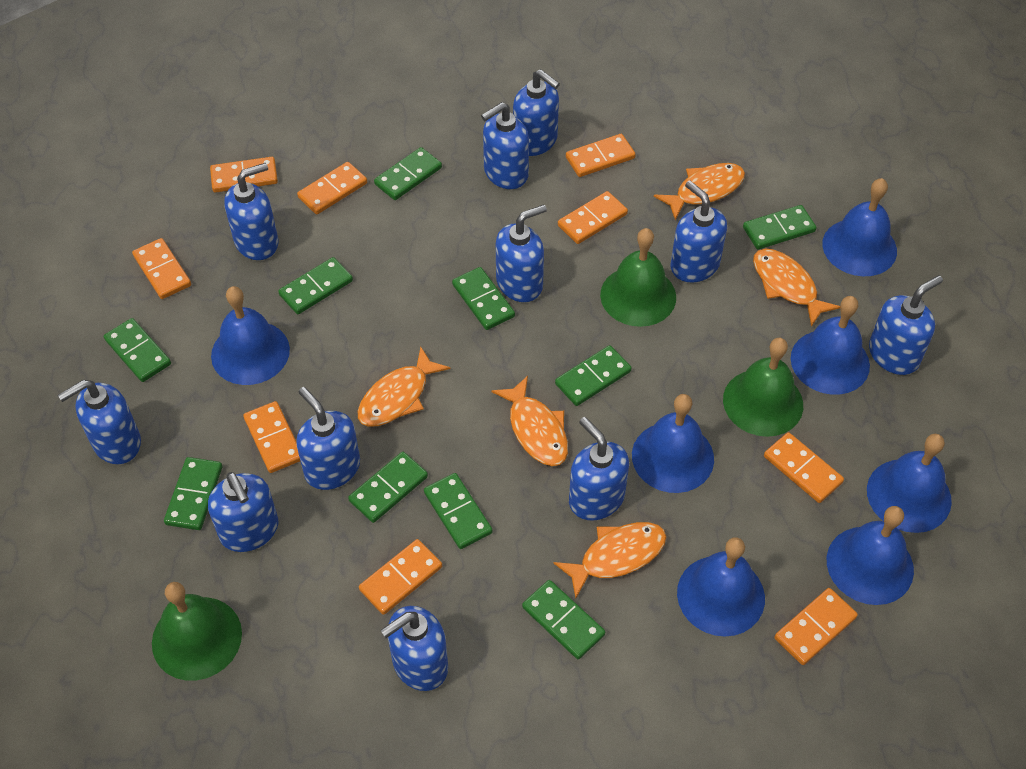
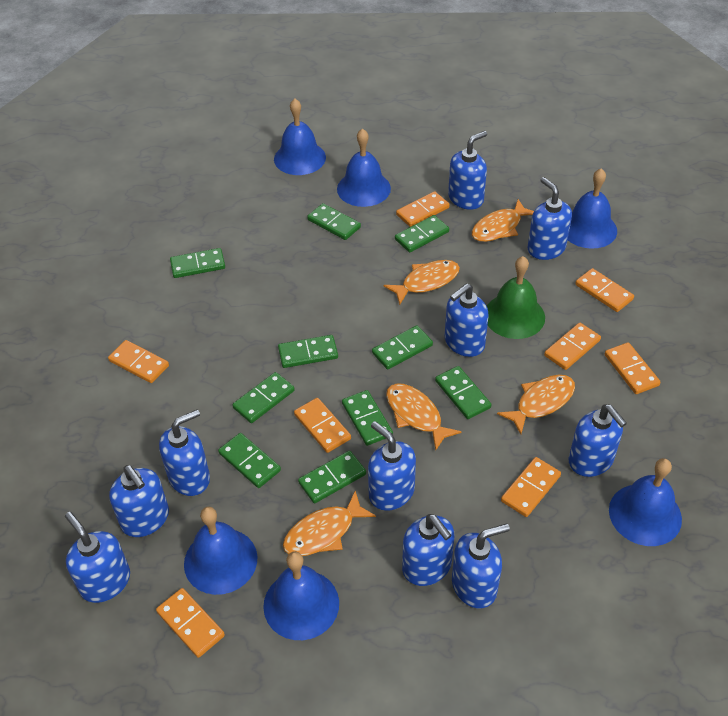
blue bell: 7 -> 6
blue soap dispenser: 11 -> 10
green bell: 3 -> 1
orange domino: 9 -> 8

